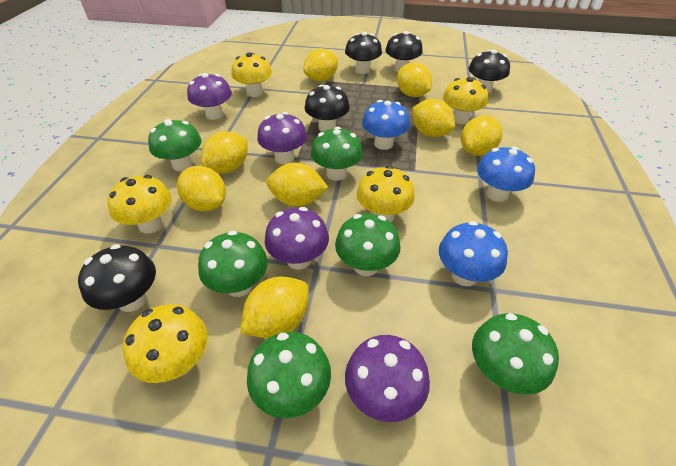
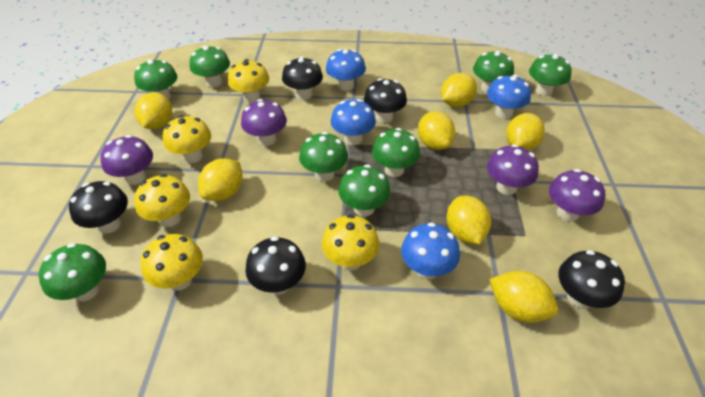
blue mushroom: 3 -> 4
green mushroom: 6 -> 8
yellow lemon: 8 -> 7

